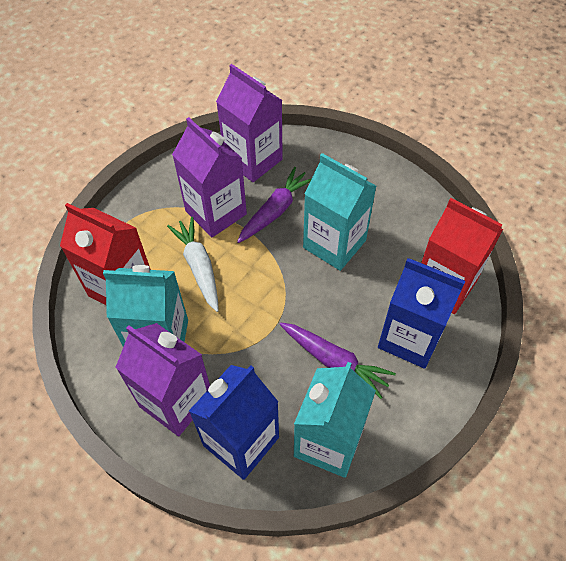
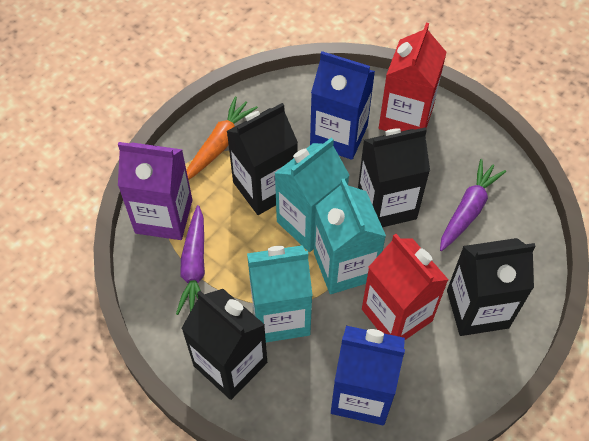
black carton: 0 -> 4
orange carrot: 0 -> 1
purple carton: 3 -> 1
white carrot: 1 -> 0

